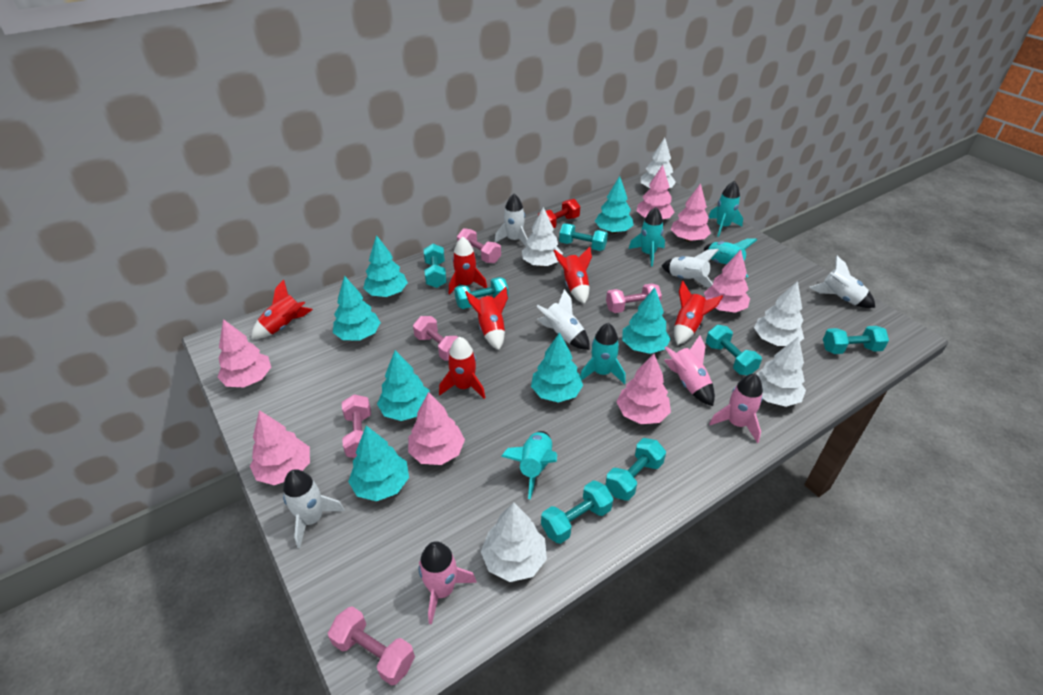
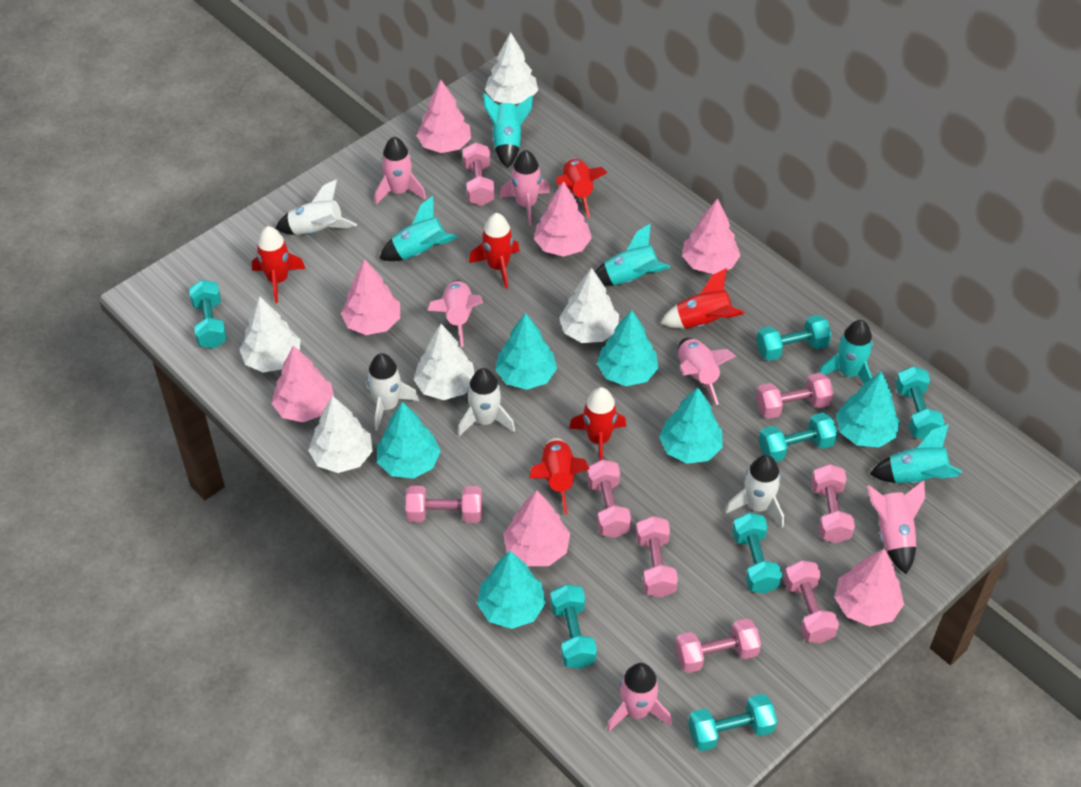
pink dumbbell: 5 -> 8
pink rocket: 3 -> 6
red dumbbell: 1 -> 0
turquoise tree: 7 -> 6
white rocket: 5 -> 4

